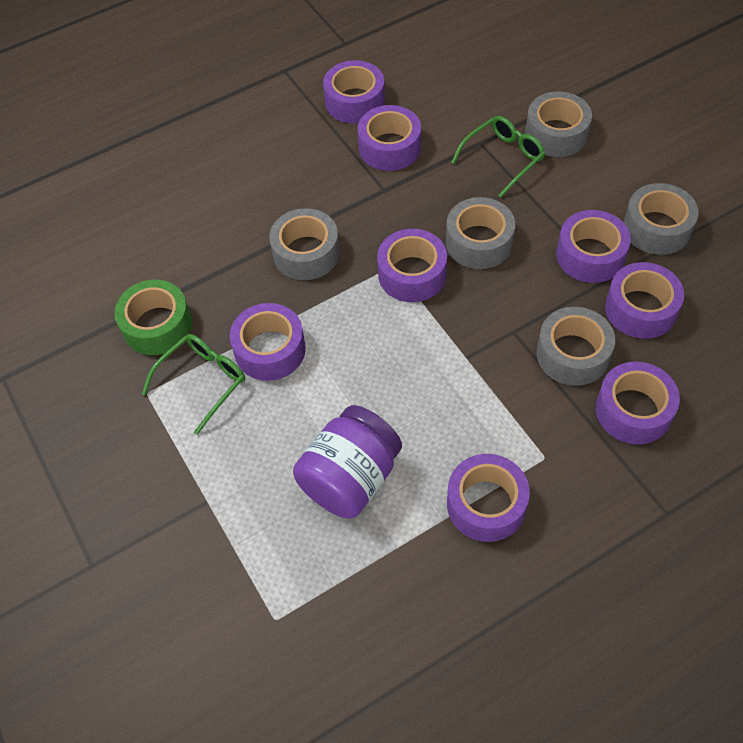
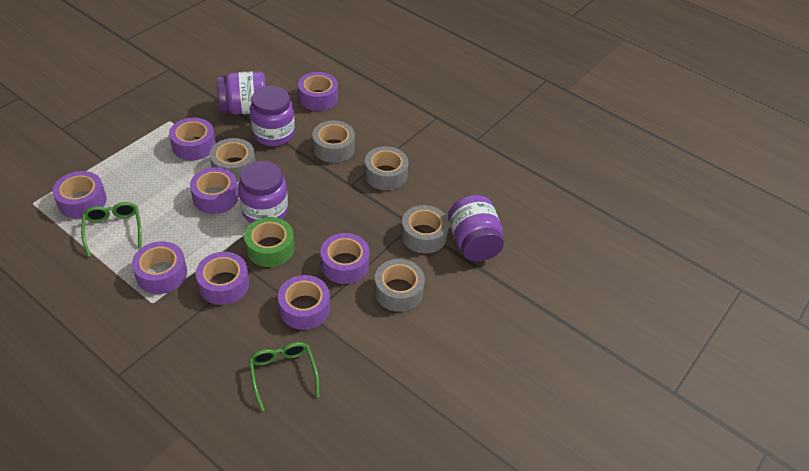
purple jar: 1 -> 4

